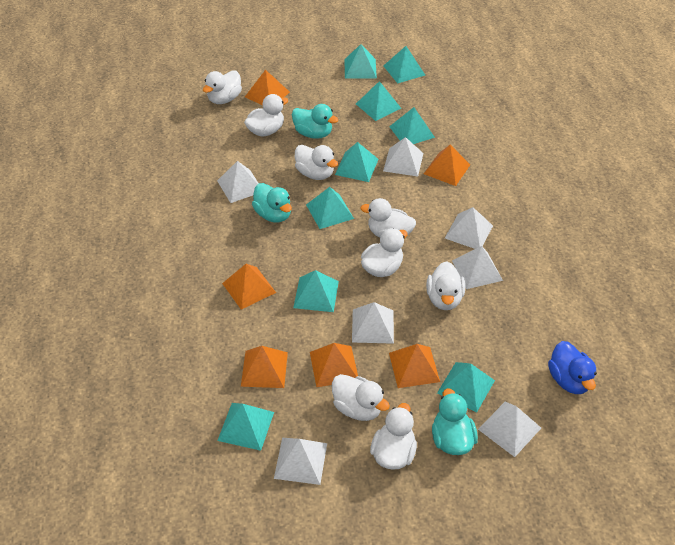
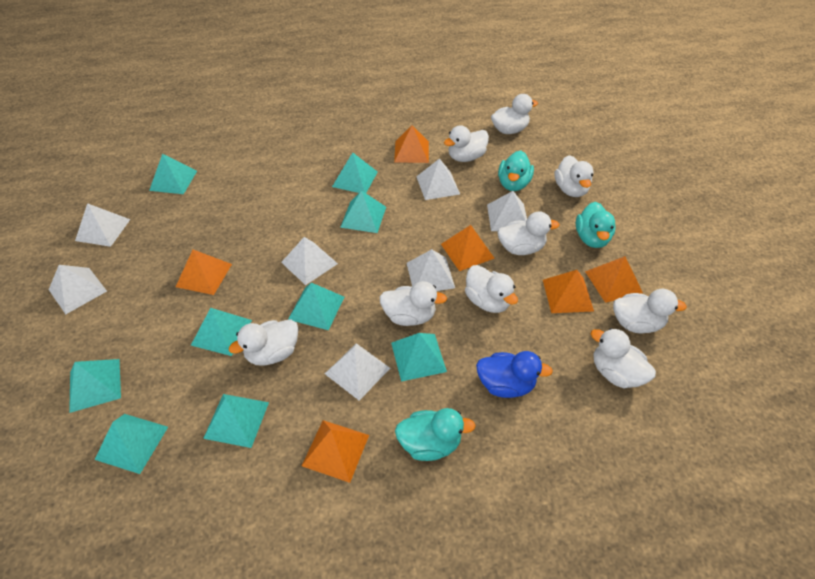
white duck: 8 -> 9

